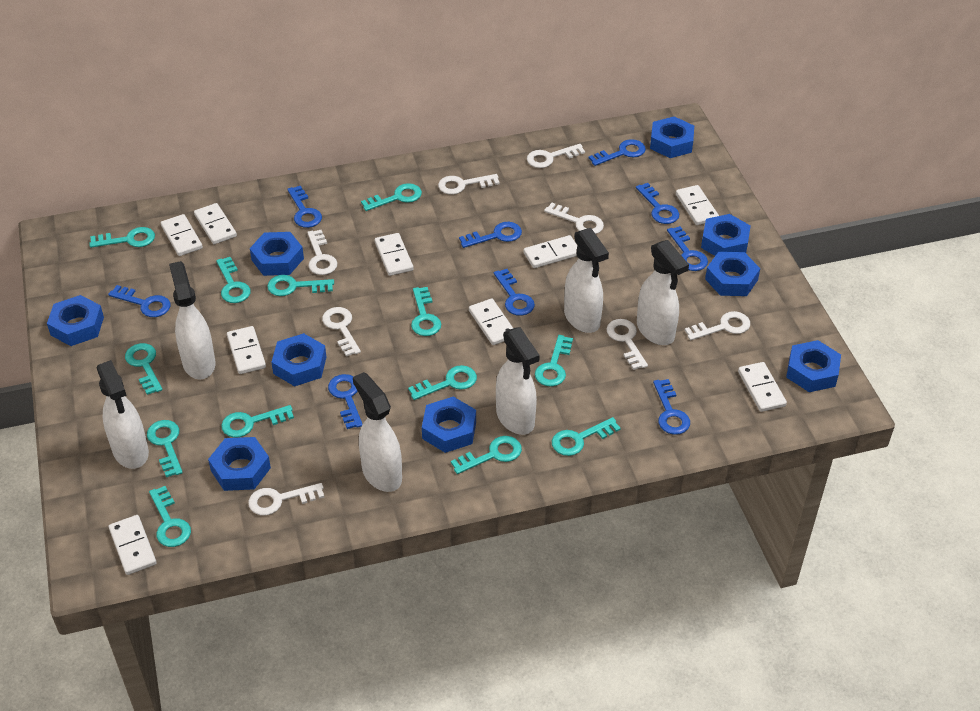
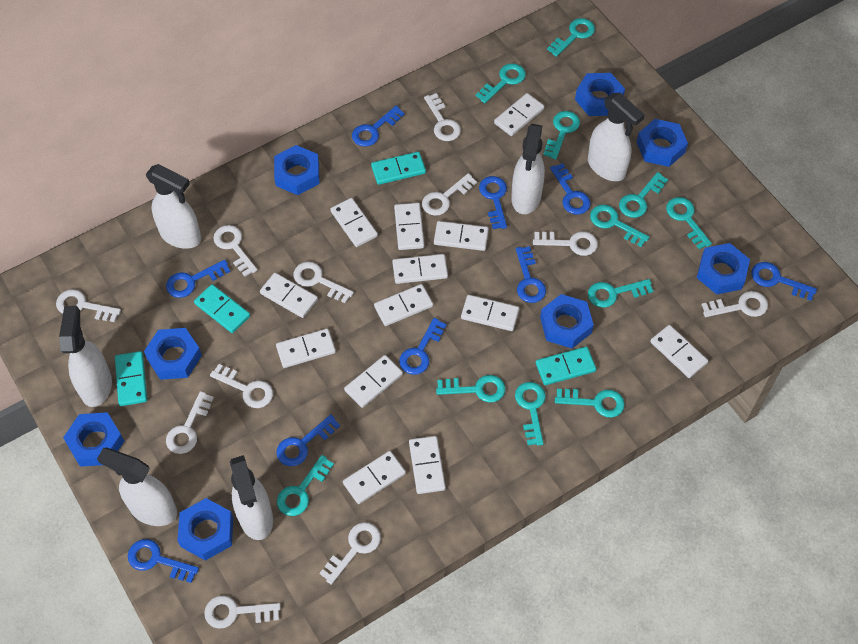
blue nut: 9 -> 8
turquoise domino: 0 -> 4
turquoise key: 13 -> 11
white domino: 9 -> 13
white key: 8 -> 11

